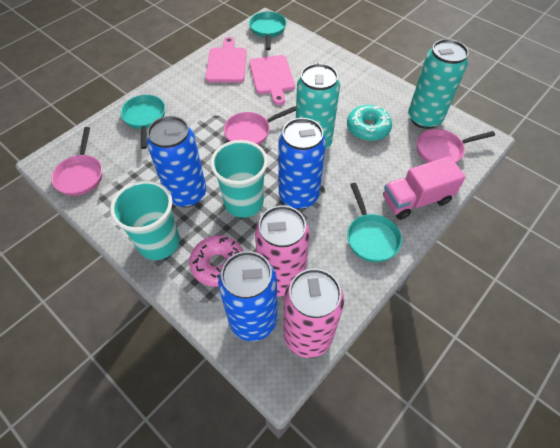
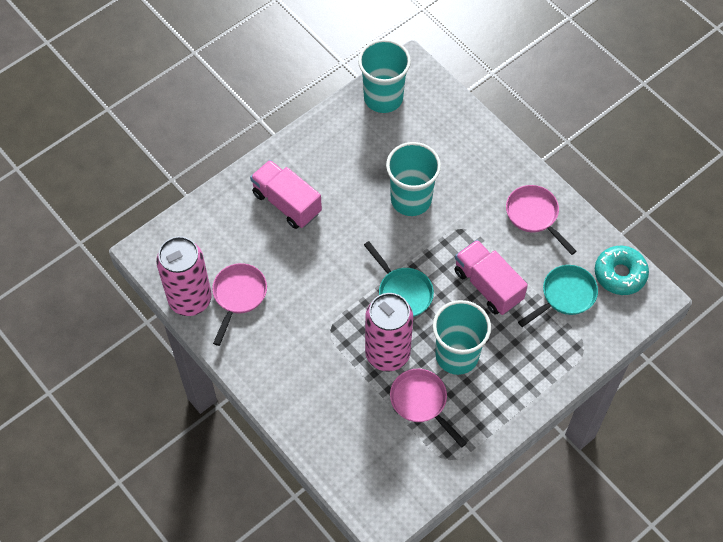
blue can: 3 -> 0
pink cutting board: 2 -> 0
pink donut: 1 -> 0
pink truck: 1 -> 2
turquoise can: 2 -> 0
turquoise cup: 2 -> 3
turquoise pan: 3 -> 2

